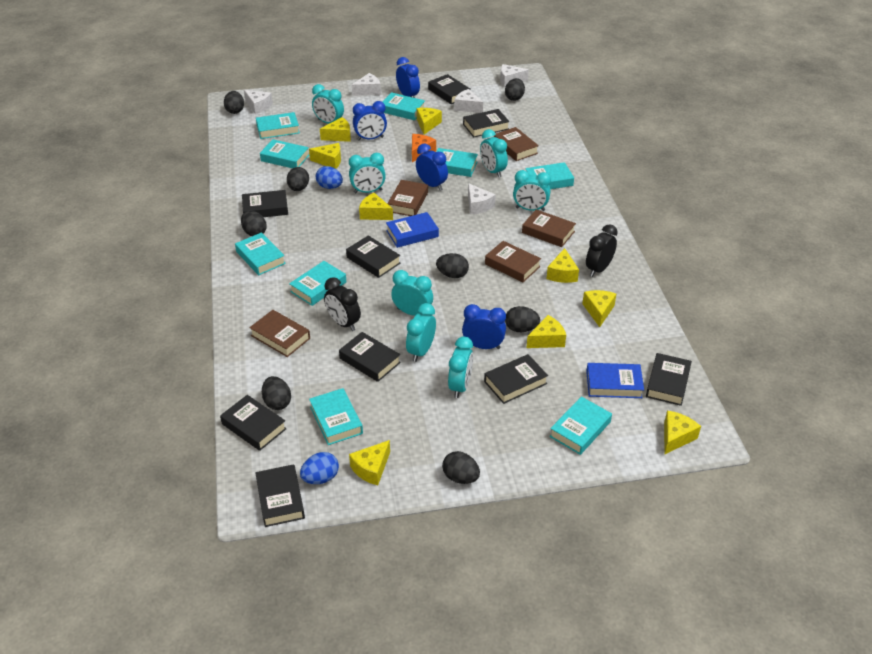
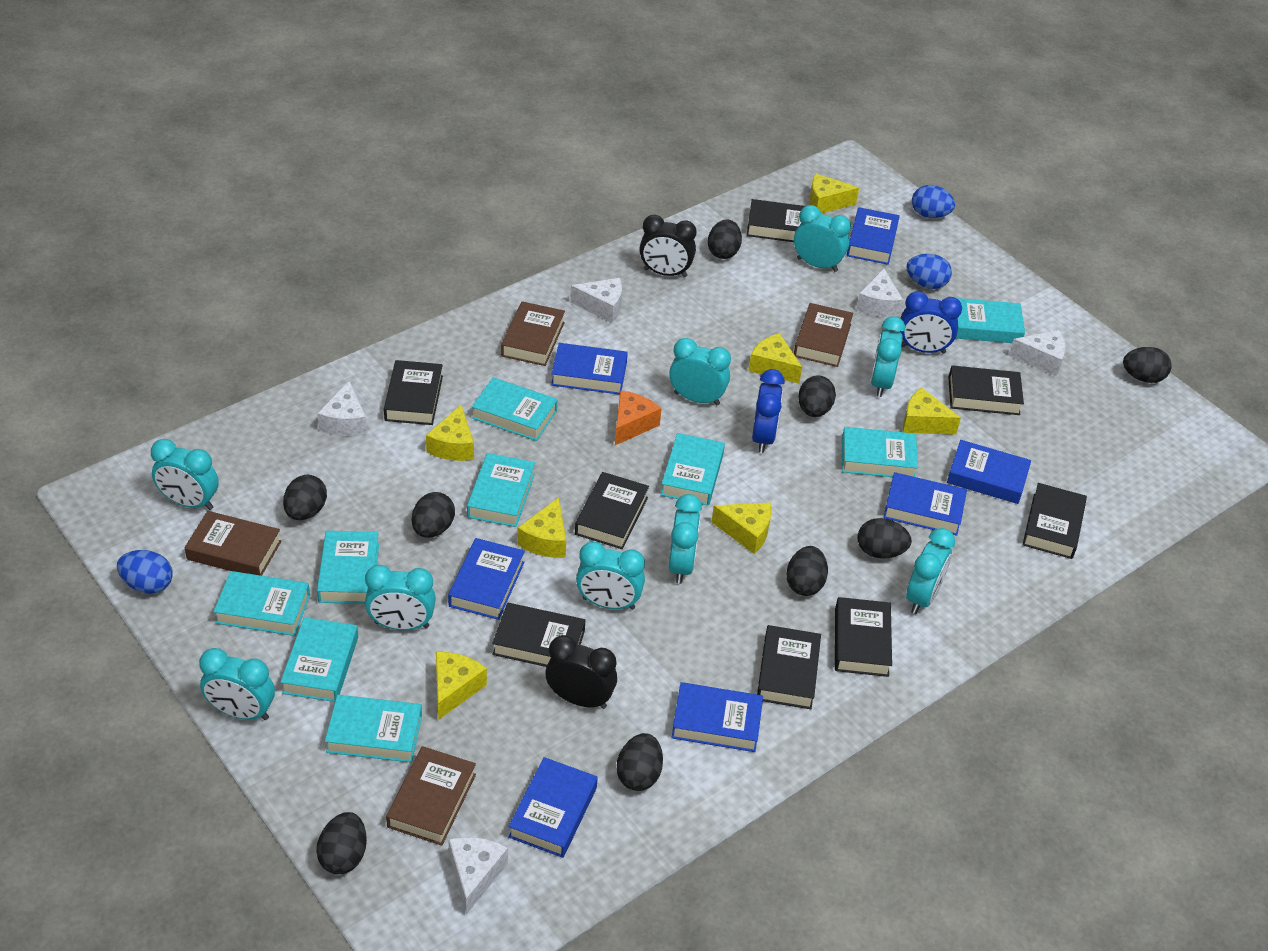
black book: 9 -> 8
black egg: 8 -> 9
blue book: 2 -> 7
blue clock: 4 -> 2
blue egg: 2 -> 3
brown book: 5 -> 4
turquoise clock: 7 -> 9
yellow cheese: 9 -> 7

